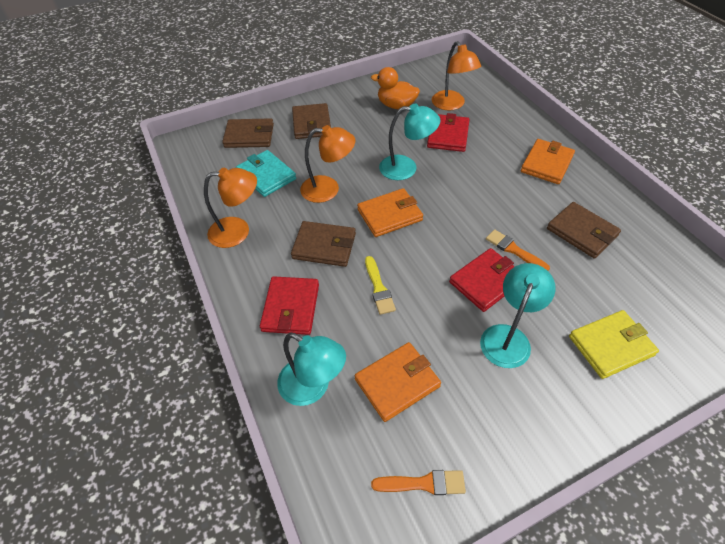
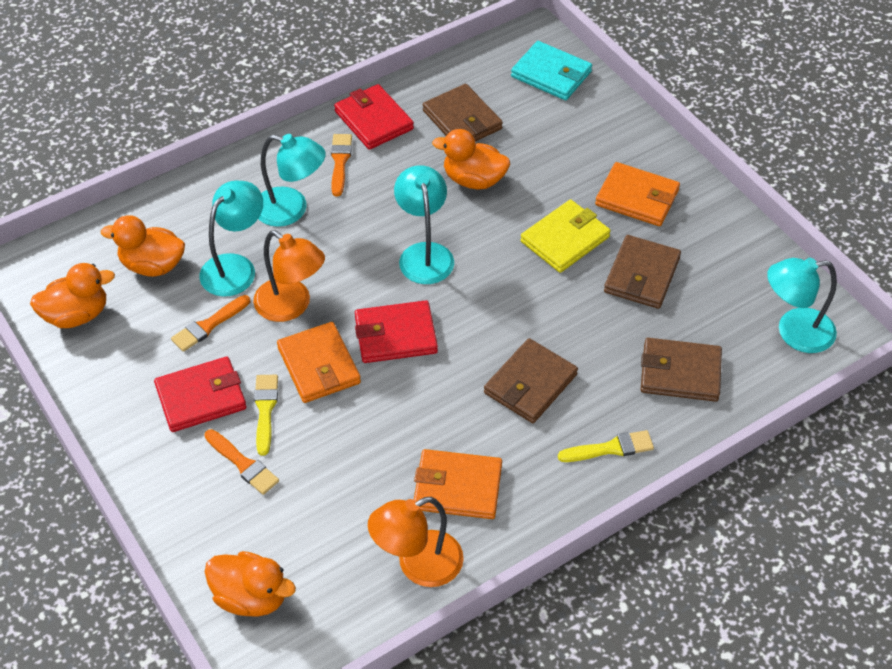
orange brush: 2 -> 3
orange duck: 1 -> 4
orange lamp: 3 -> 2
turquoise lamp: 3 -> 4
yellow brush: 1 -> 2

